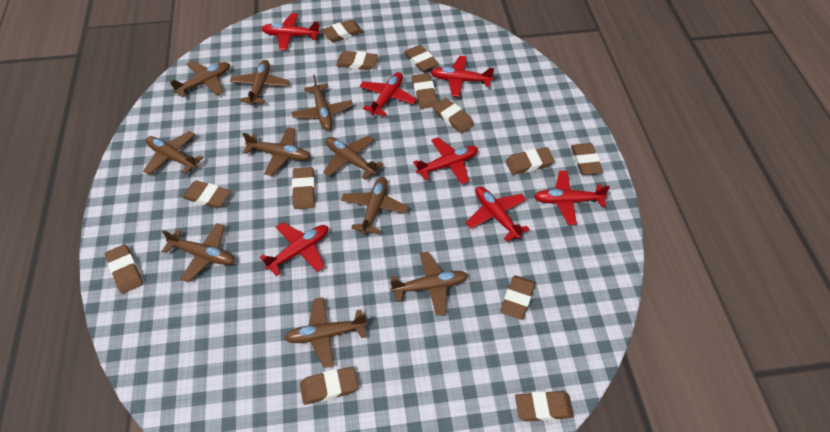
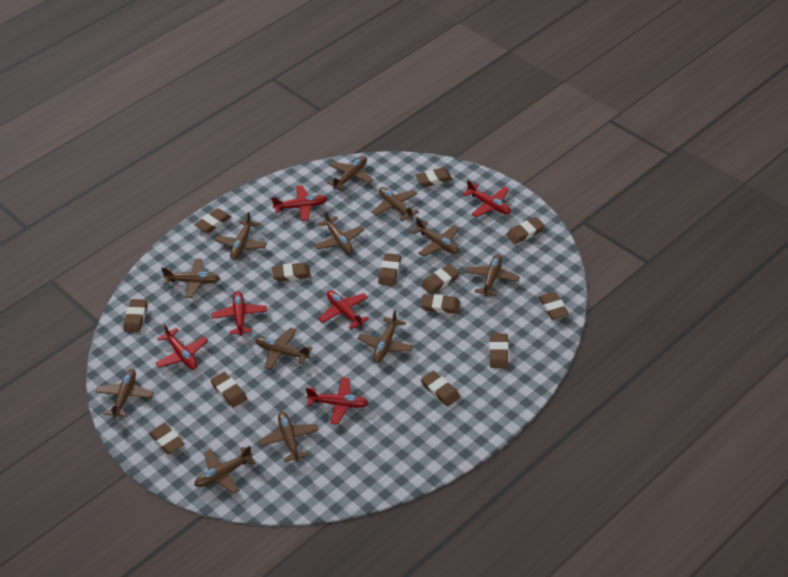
brown plane: 10 -> 12
red plane: 7 -> 6

